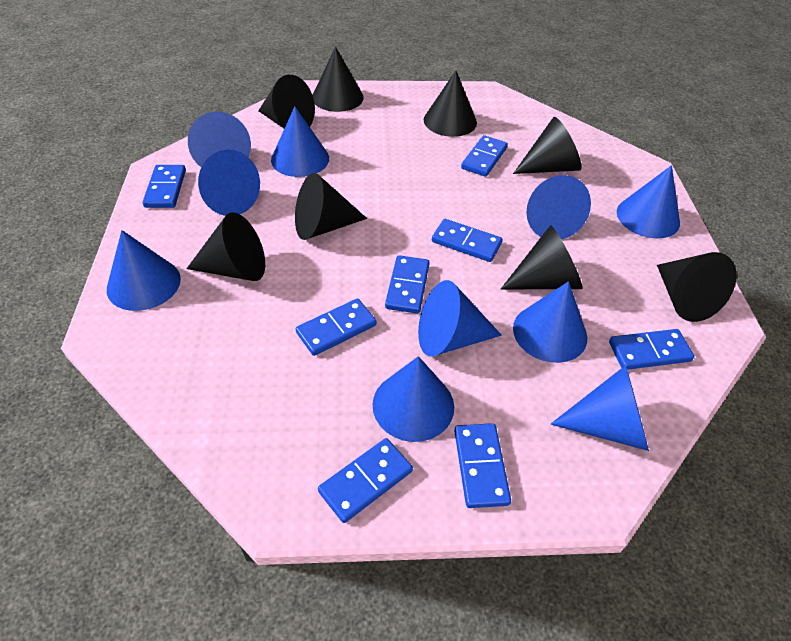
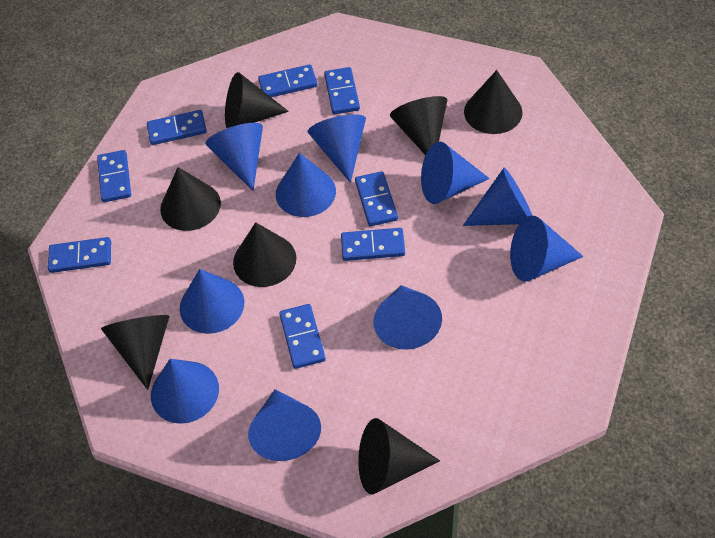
black cone: 8 -> 7

